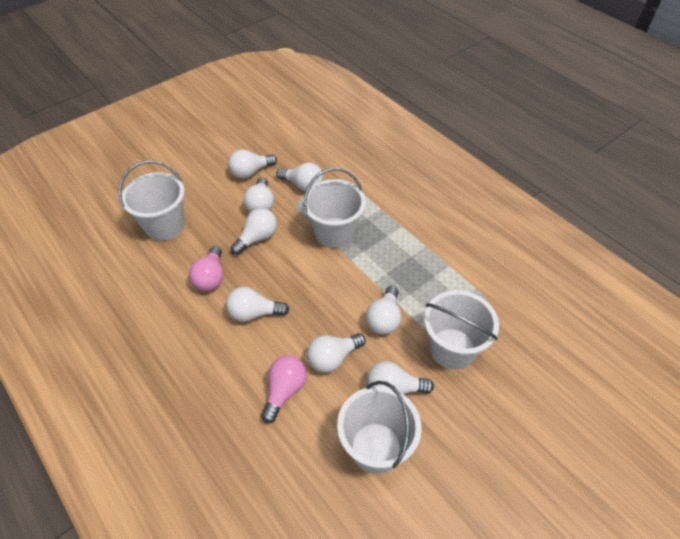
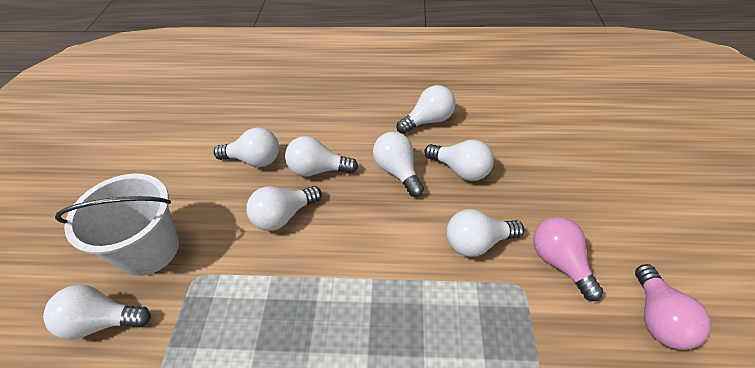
white bucket: 4 -> 1

